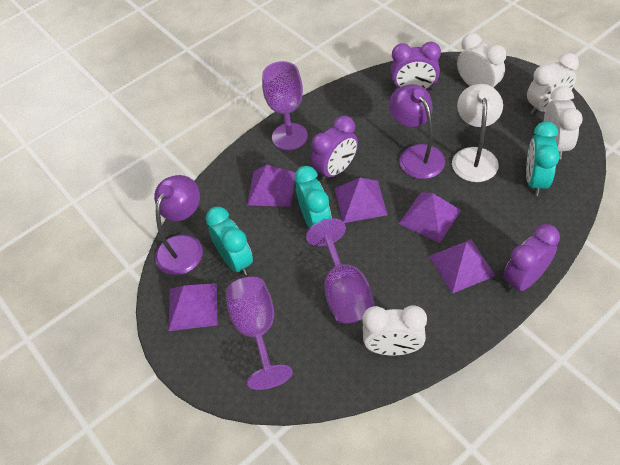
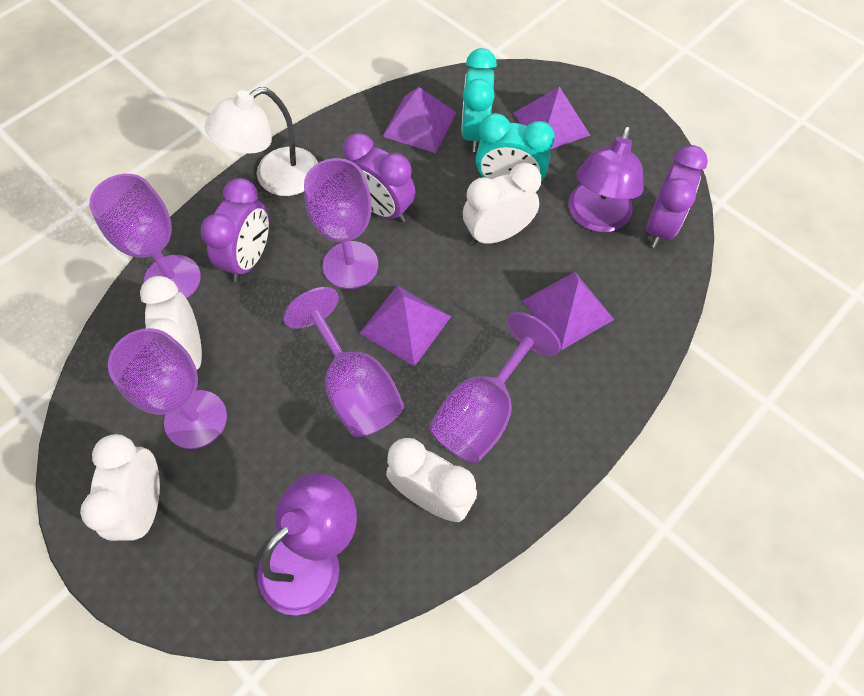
purple goblet: 3 -> 5
purple pyramid: 5 -> 4
turquoise clock: 3 -> 2

